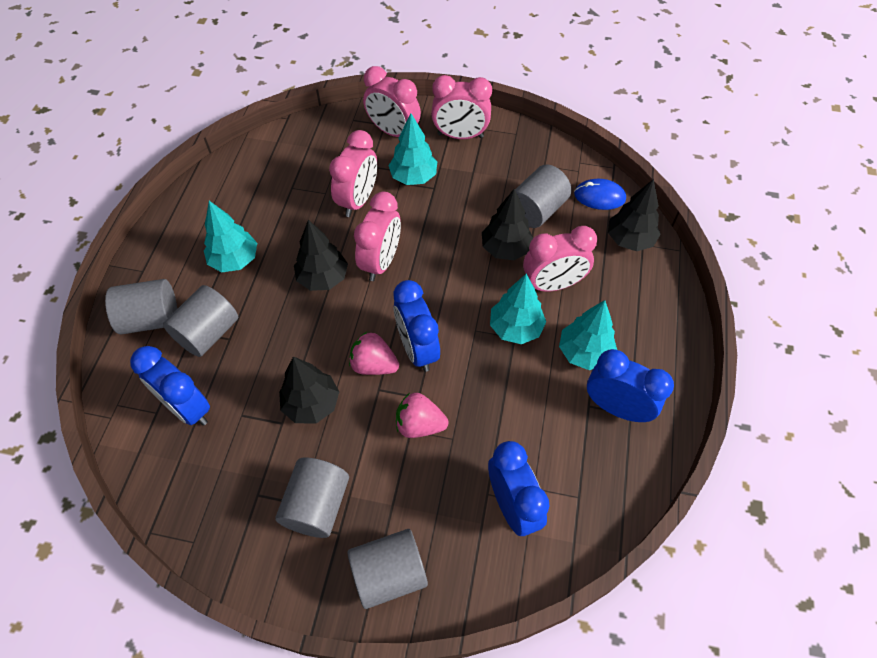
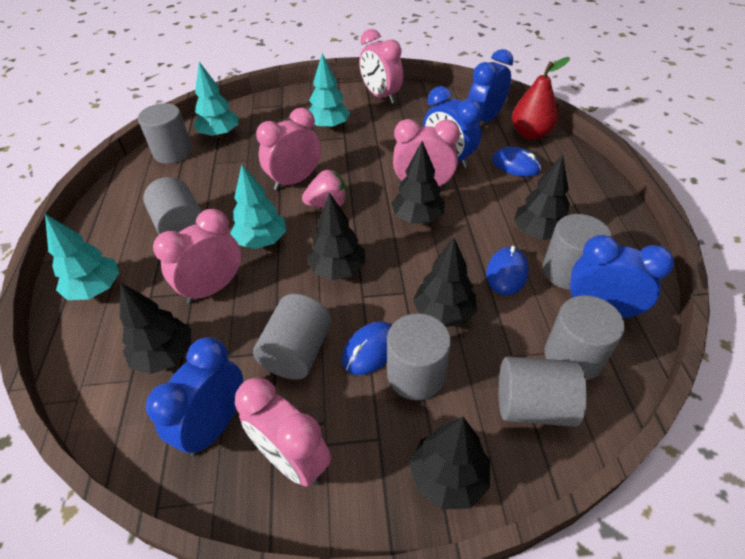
black tree: 4 -> 6
blue mouse: 1 -> 3
grey cylinder: 5 -> 7
pink strawberry: 2 -> 1
red pear: 0 -> 1

